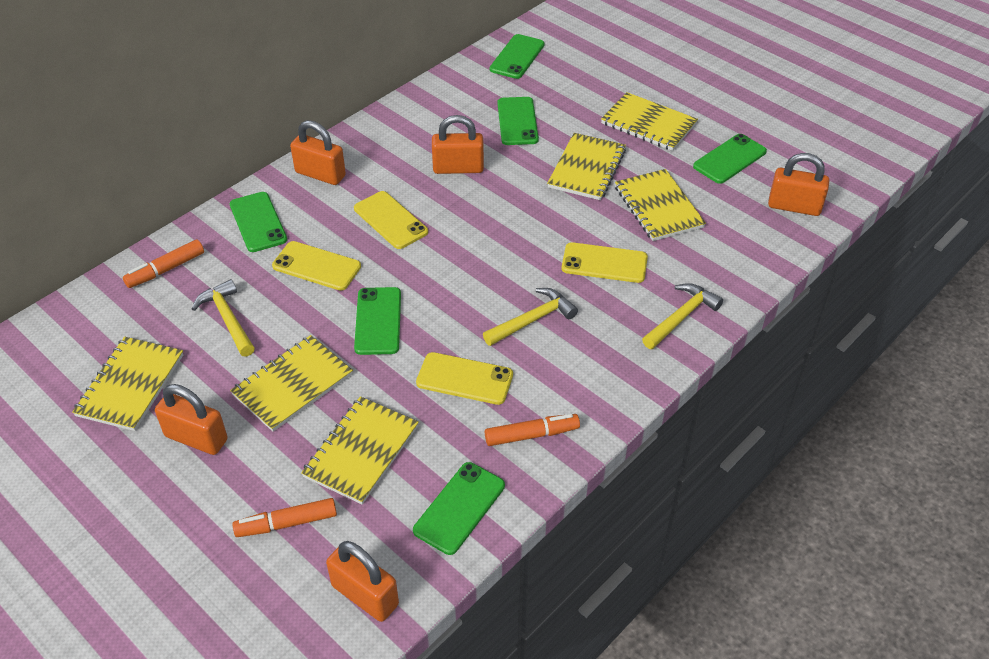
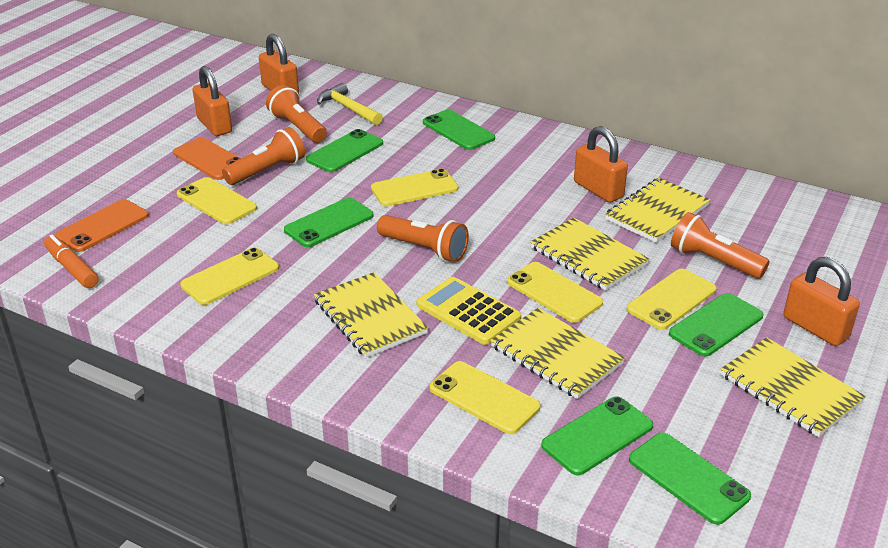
orange flashlight: 0 -> 4
orange marker: 3 -> 1
orange padlock: 5 -> 4
orange phone: 0 -> 2
yellow calculator: 0 -> 1
yellow hammer: 3 -> 1
yellow notebook: 6 -> 5
yellow phone: 4 -> 6

